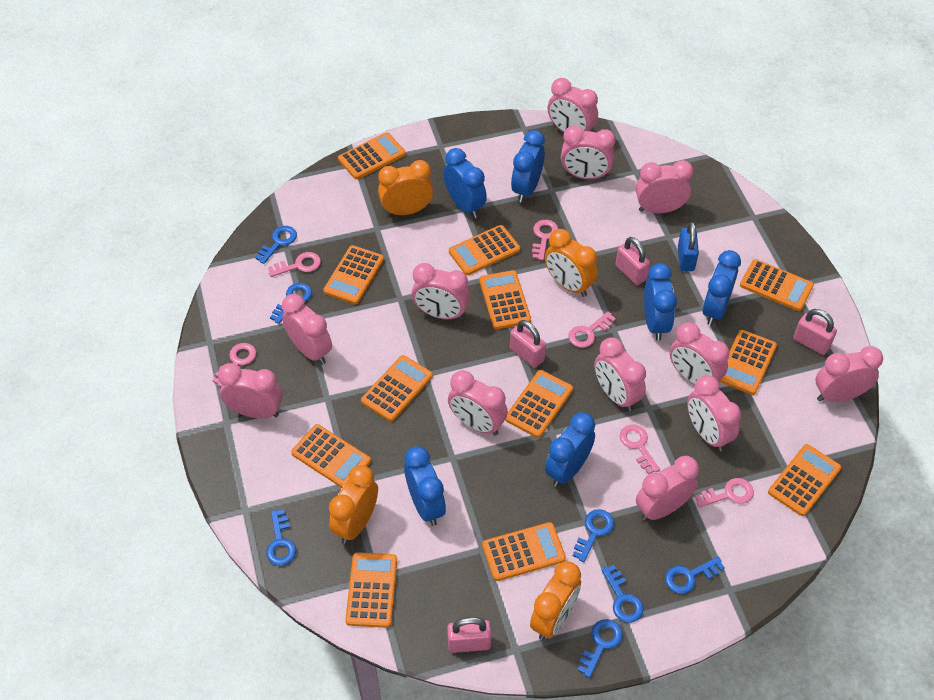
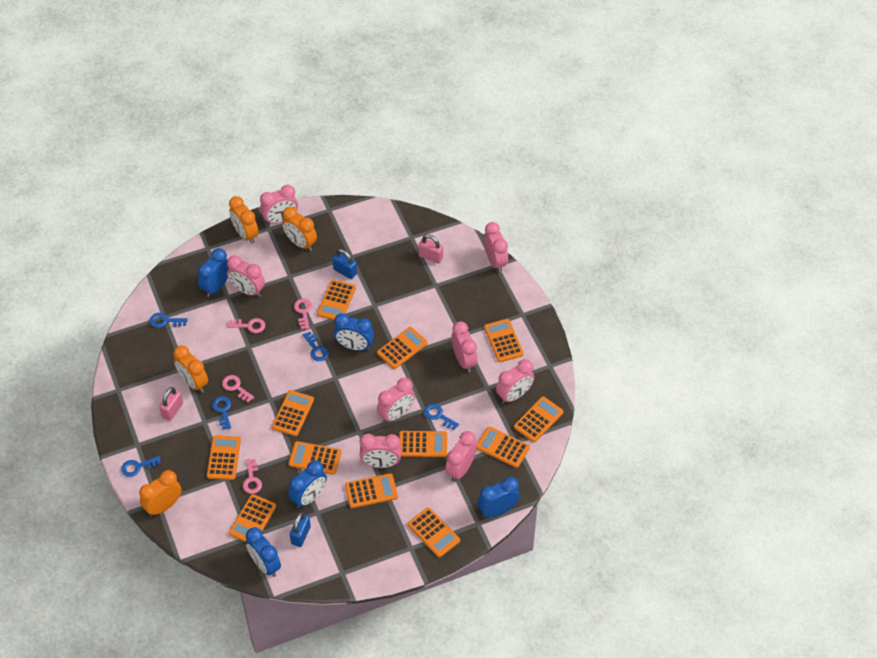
blue clock: 6 -> 5
blue key: 7 -> 5
blue padlock: 1 -> 2
pink clock: 12 -> 8
pink key: 6 -> 4
pink padlock: 4 -> 2

